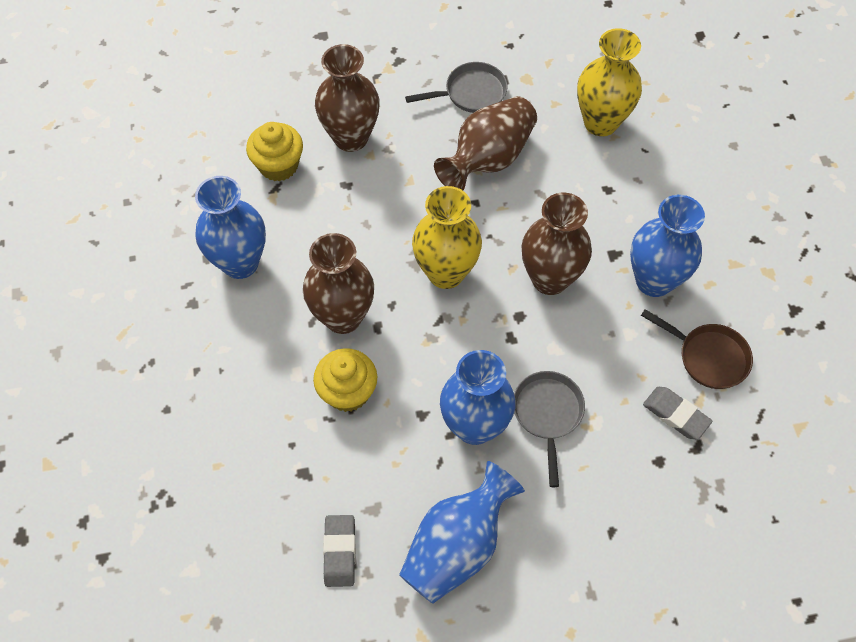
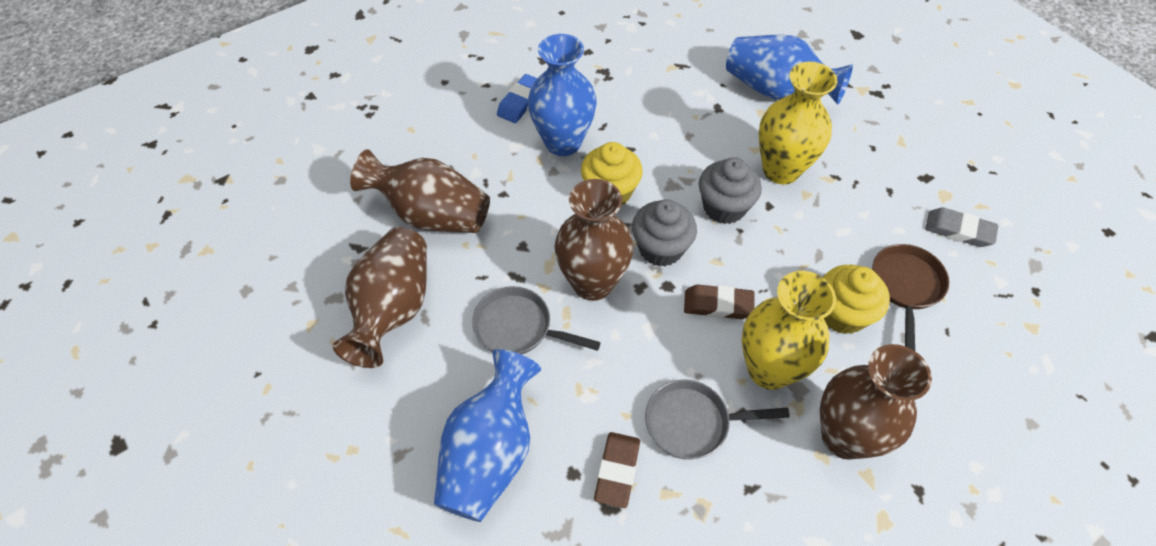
blue eraser: 0 -> 1
blue vase: 4 -> 3
brown eraser: 0 -> 2
grey cupcake: 0 -> 2
grey eraser: 2 -> 1

